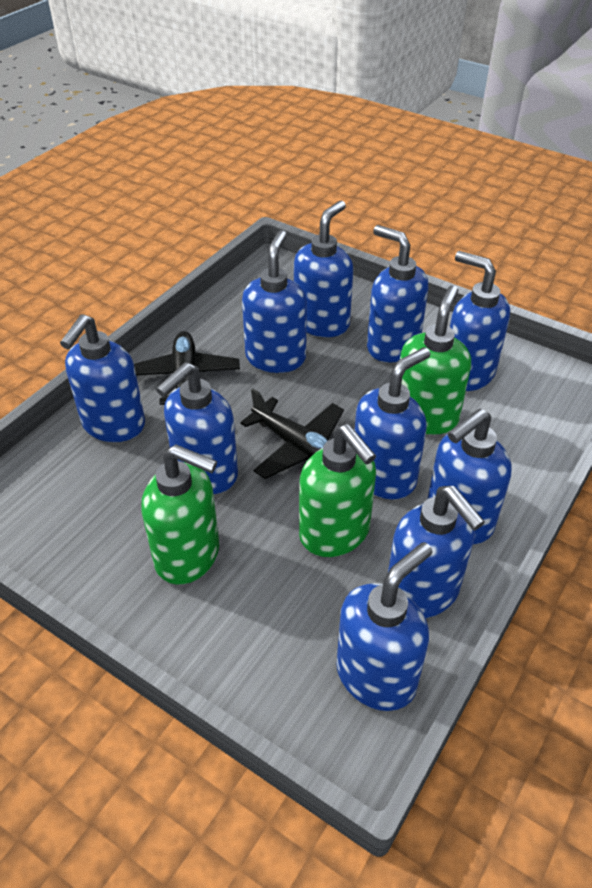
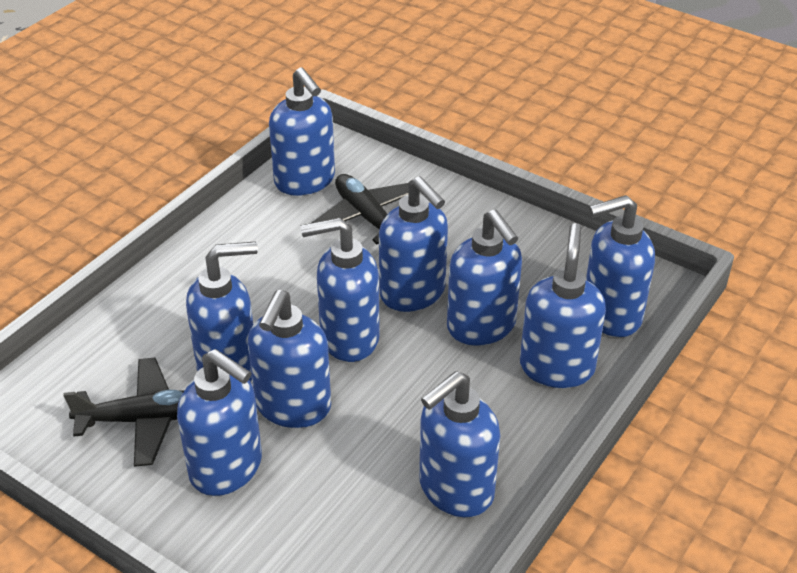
green soap dispenser: 3 -> 0

